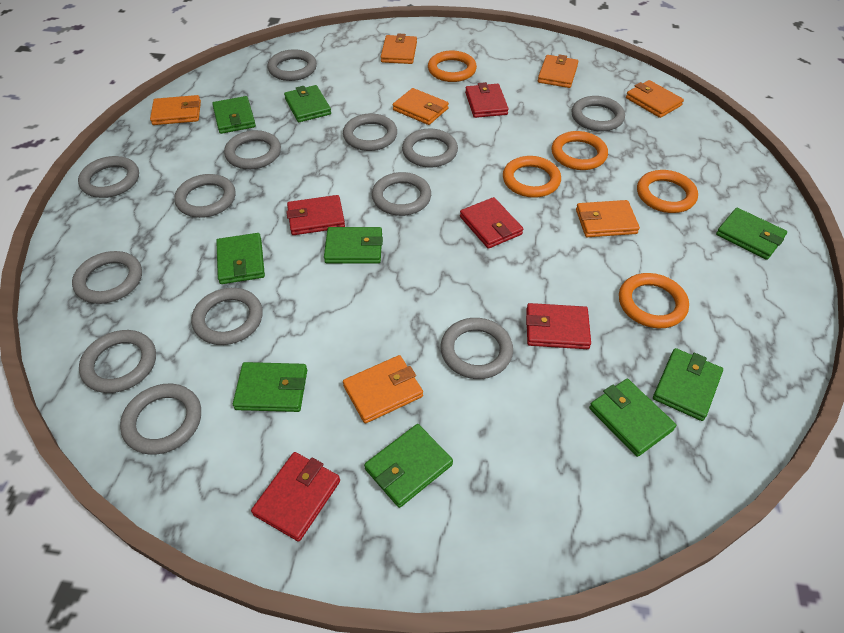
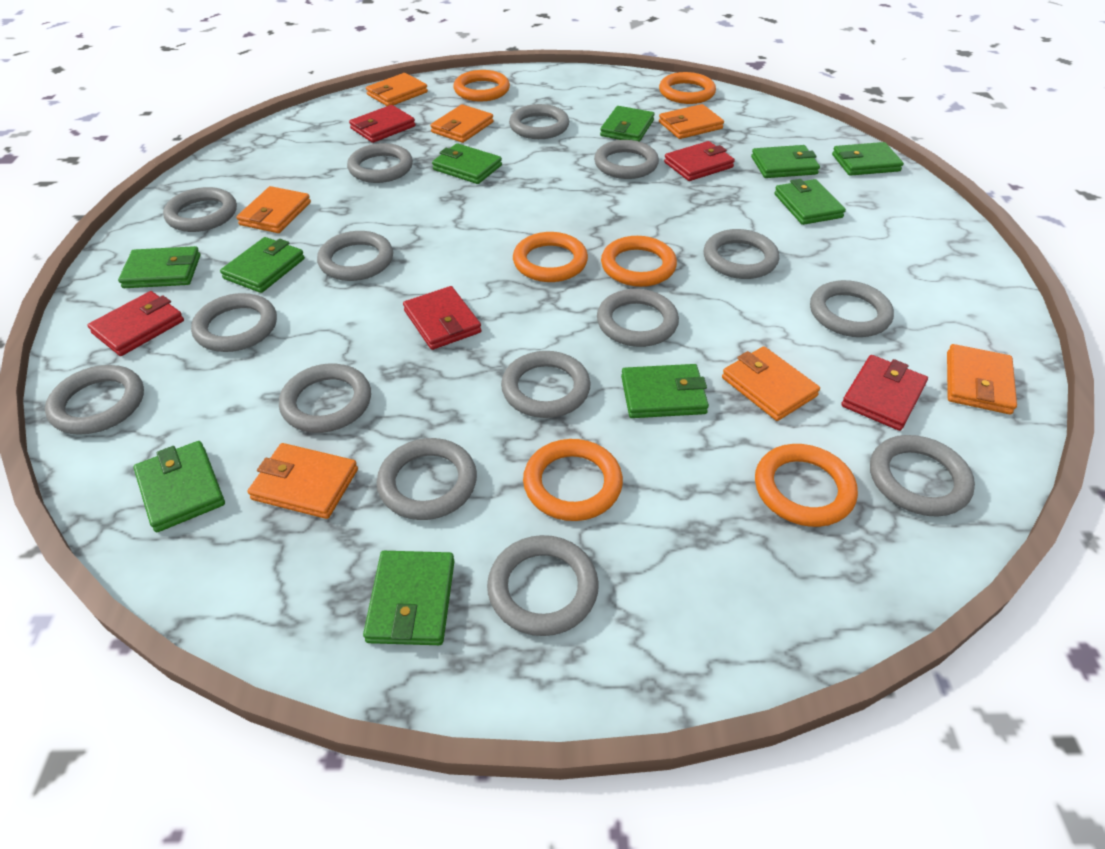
green wallet: 9 -> 10
grey ring: 13 -> 15
orange ring: 5 -> 6

